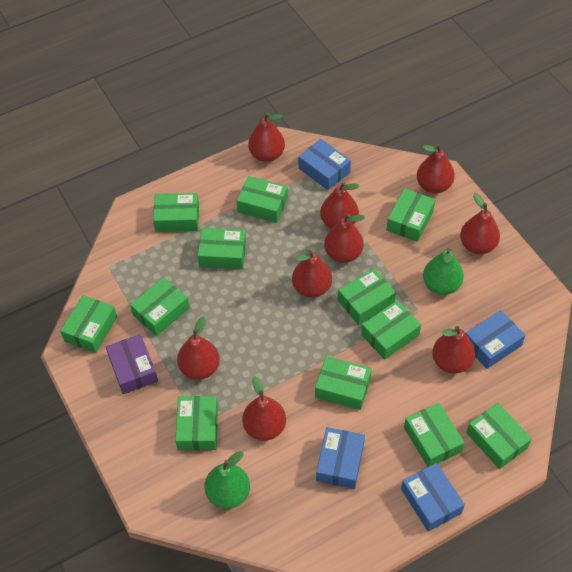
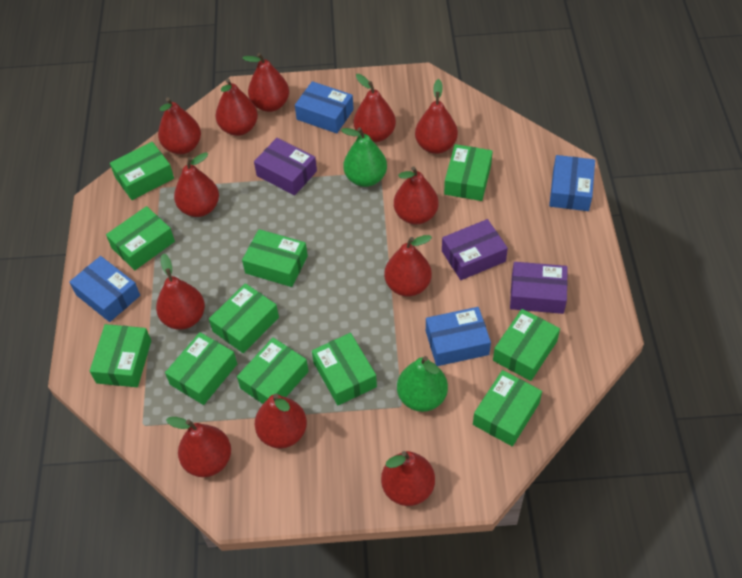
green box: 12 -> 11
purple box: 1 -> 3
red pear: 9 -> 12

